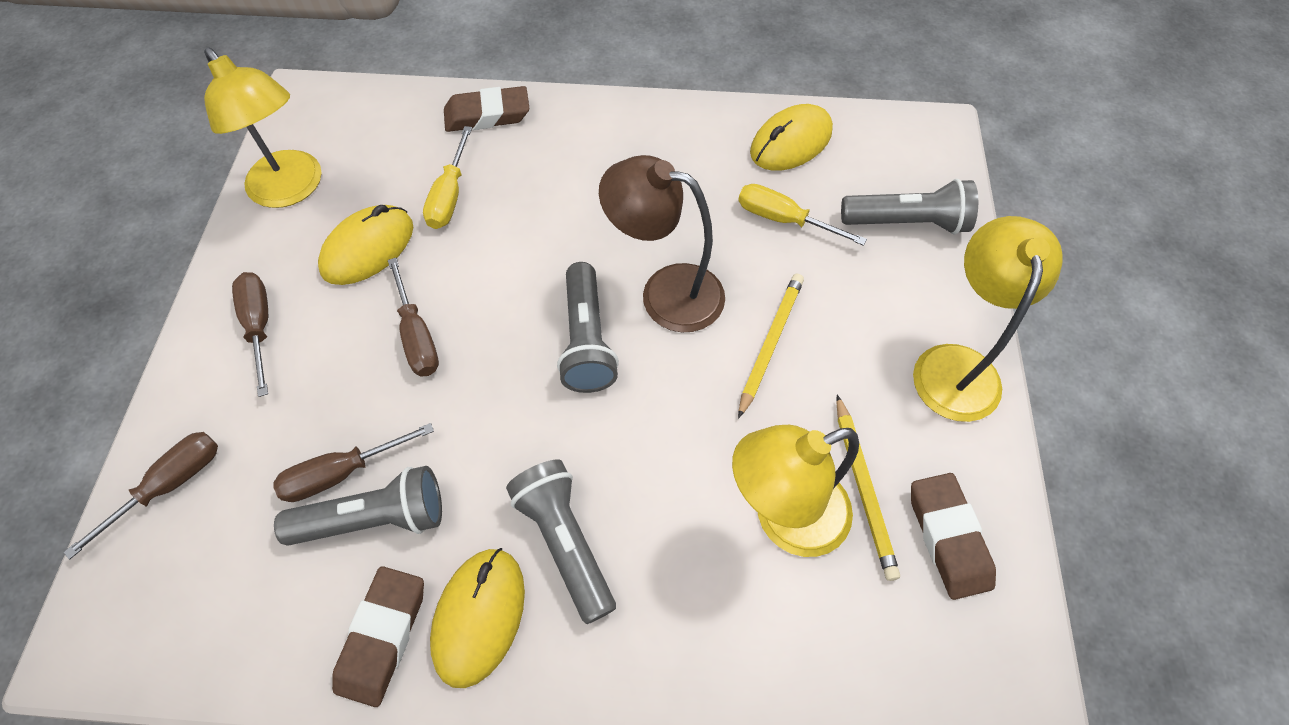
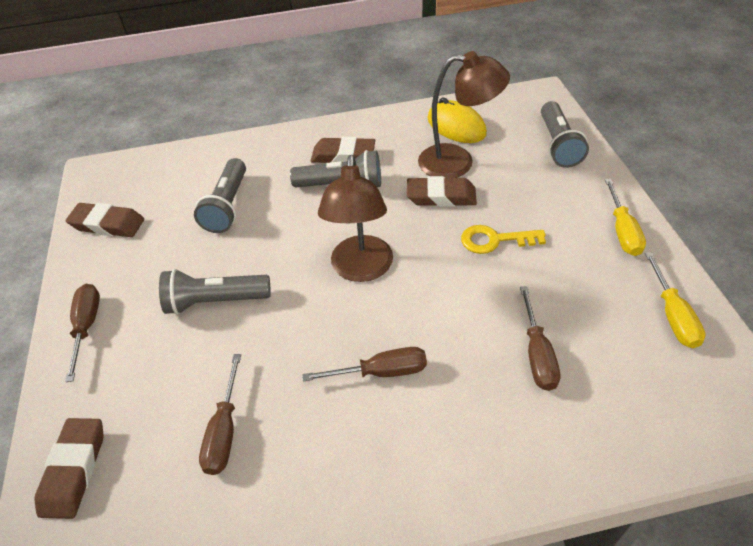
brown eraser: 3 -> 4
brown lamp: 1 -> 2
yellow key: 0 -> 1
yellow lamp: 3 -> 0
yellow mouse: 3 -> 1
yellow pencil: 2 -> 0

